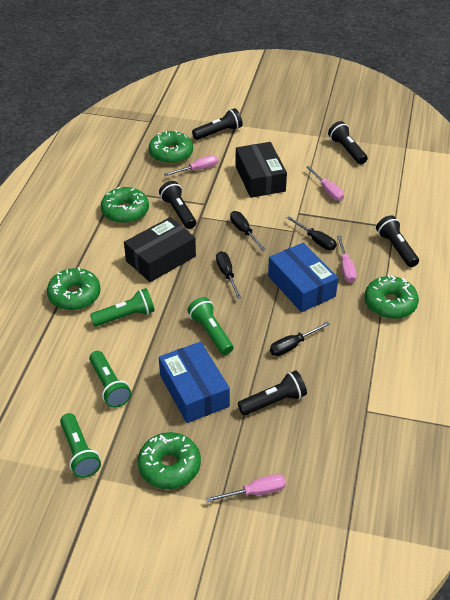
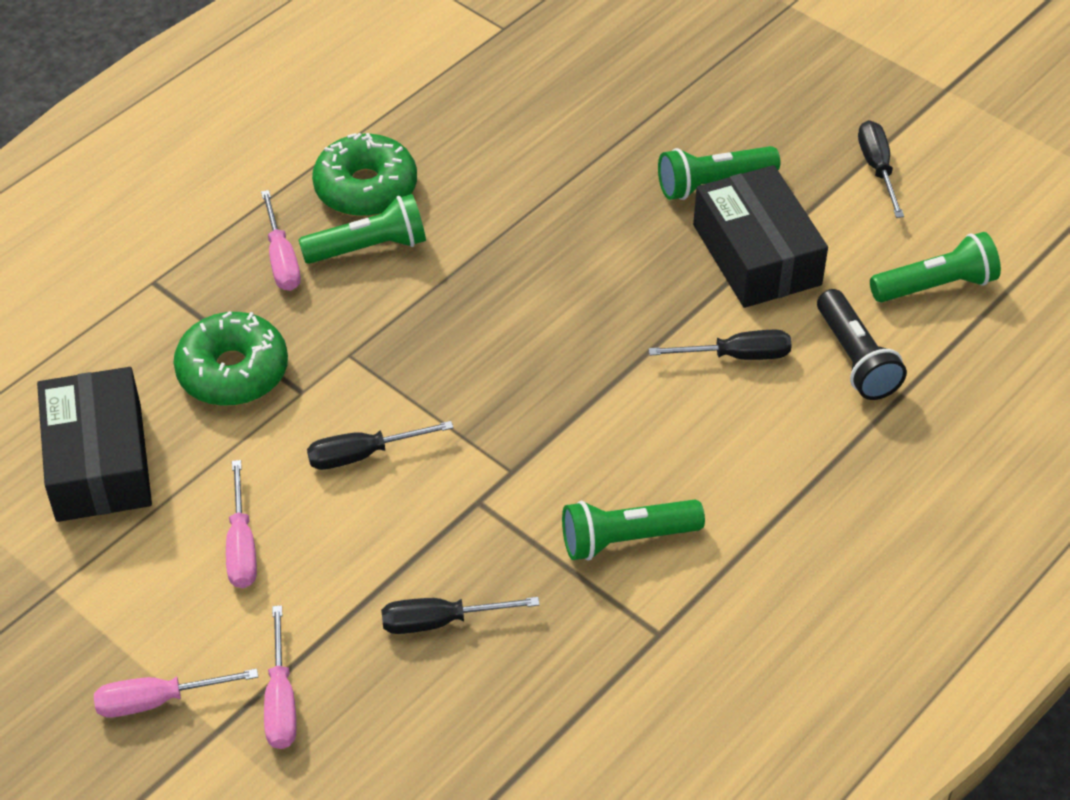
black flashlight: 5 -> 1
blue box: 2 -> 0
green donut: 5 -> 2

